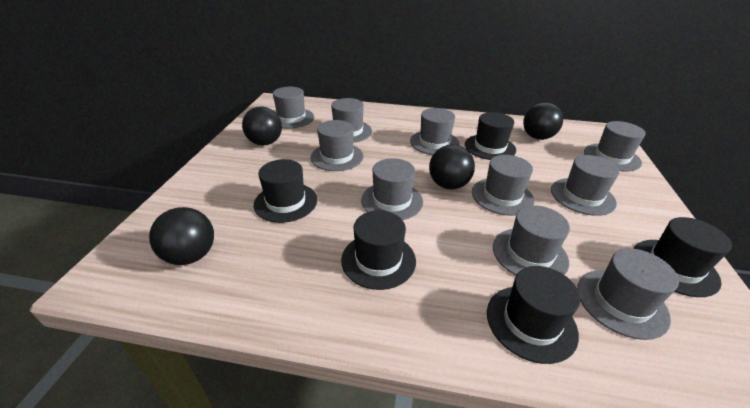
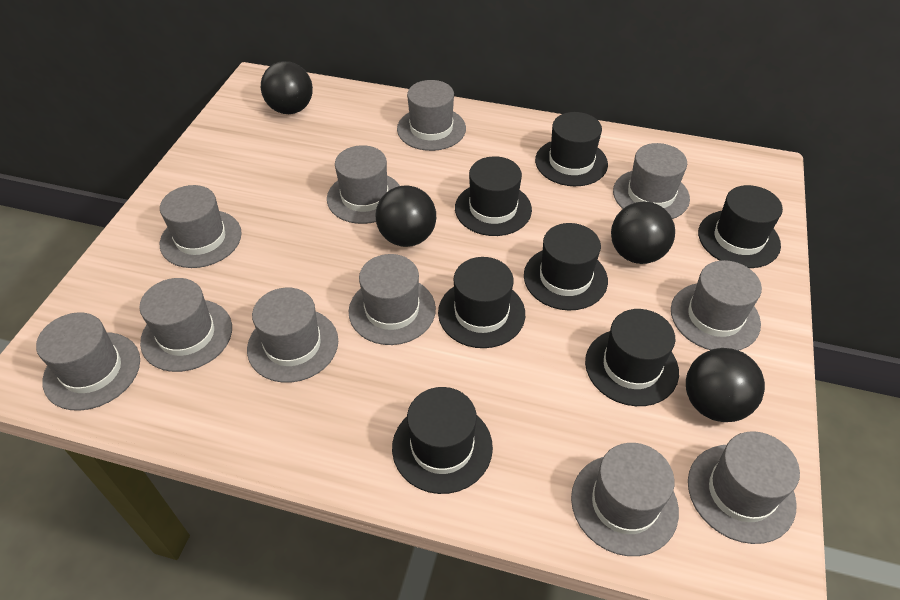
black hat: 5 -> 7
grey hat: 10 -> 11

